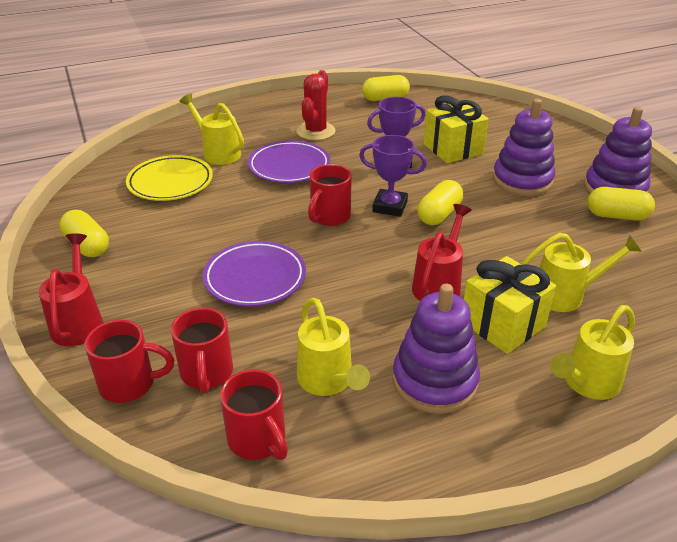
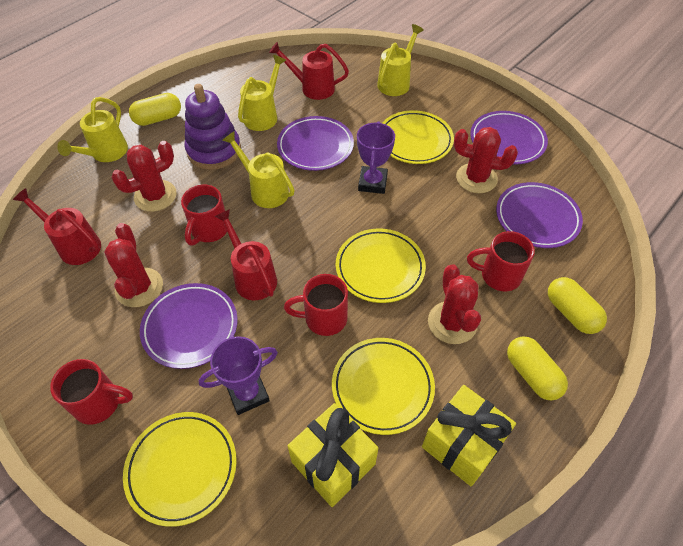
purple plate: 2 -> 4
purple stacking toy: 3 -> 1
red cactus: 1 -> 4
red watering can: 2 -> 3
yellow capsule: 4 -> 3
yellow plate: 1 -> 4

